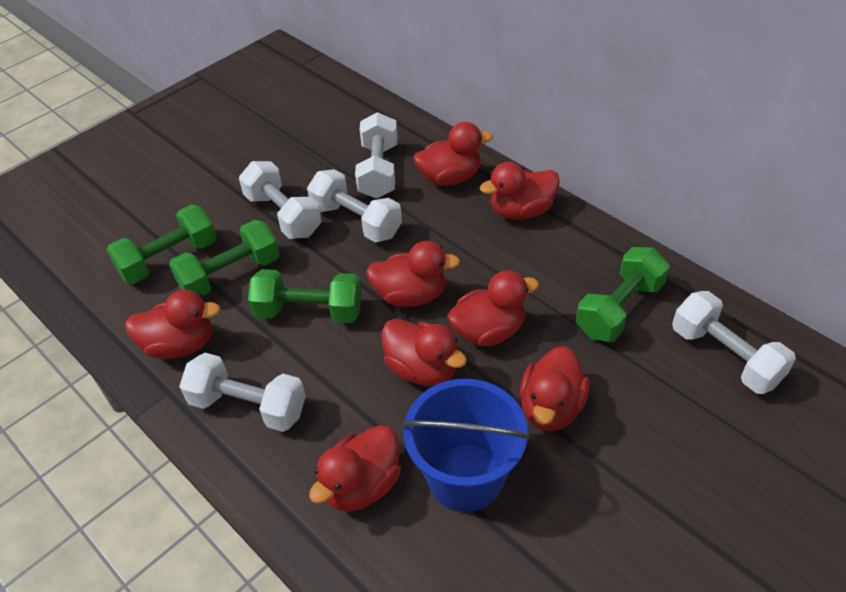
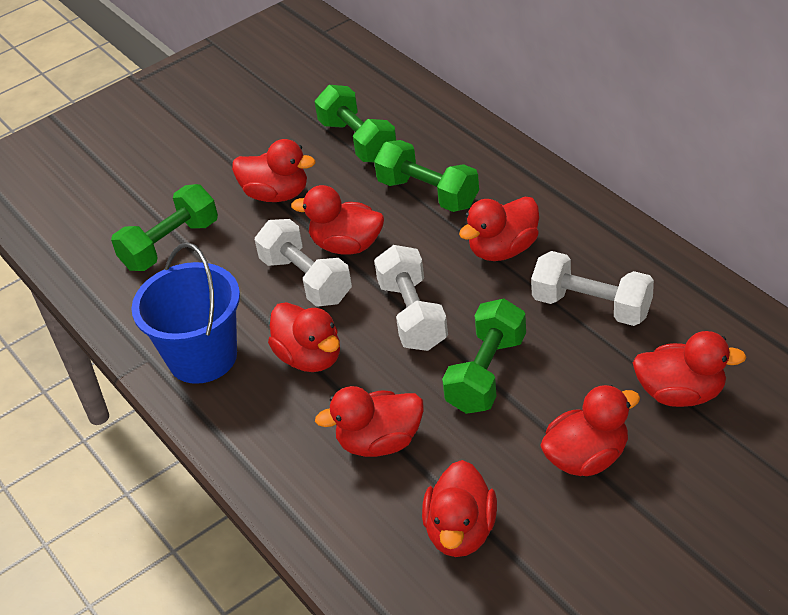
white dumbbell: 5 -> 3

